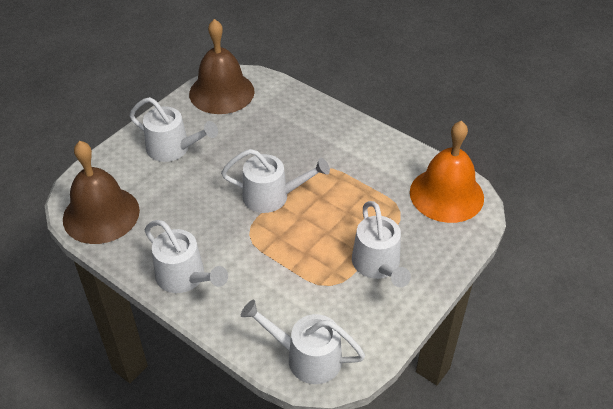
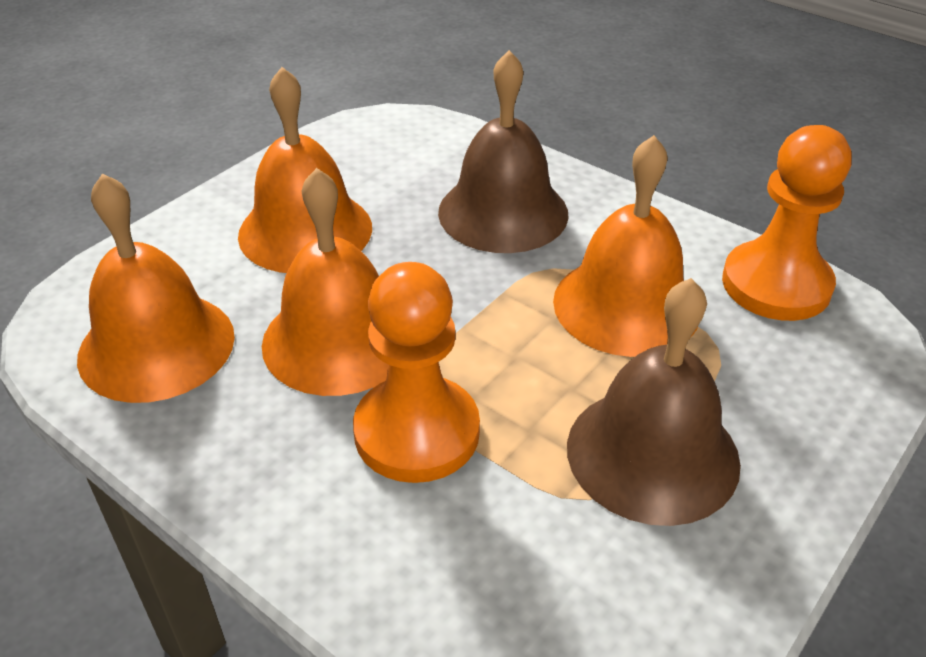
orange bell: 1 -> 4
orange pawn: 0 -> 2
white watering can: 5 -> 0

